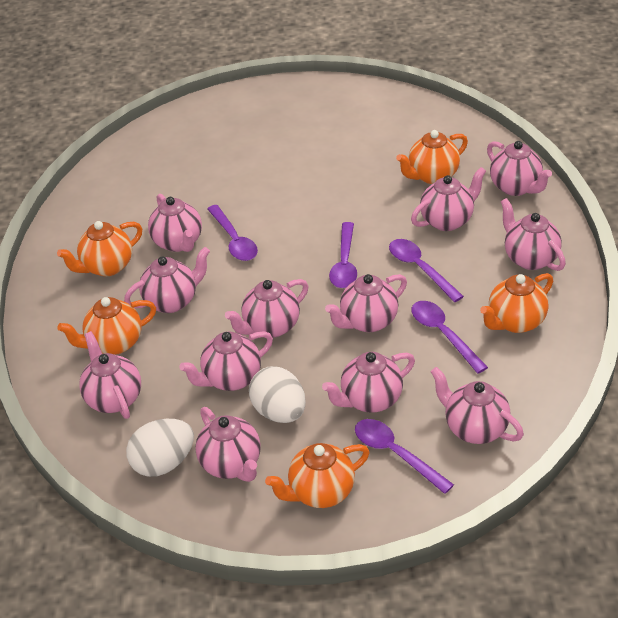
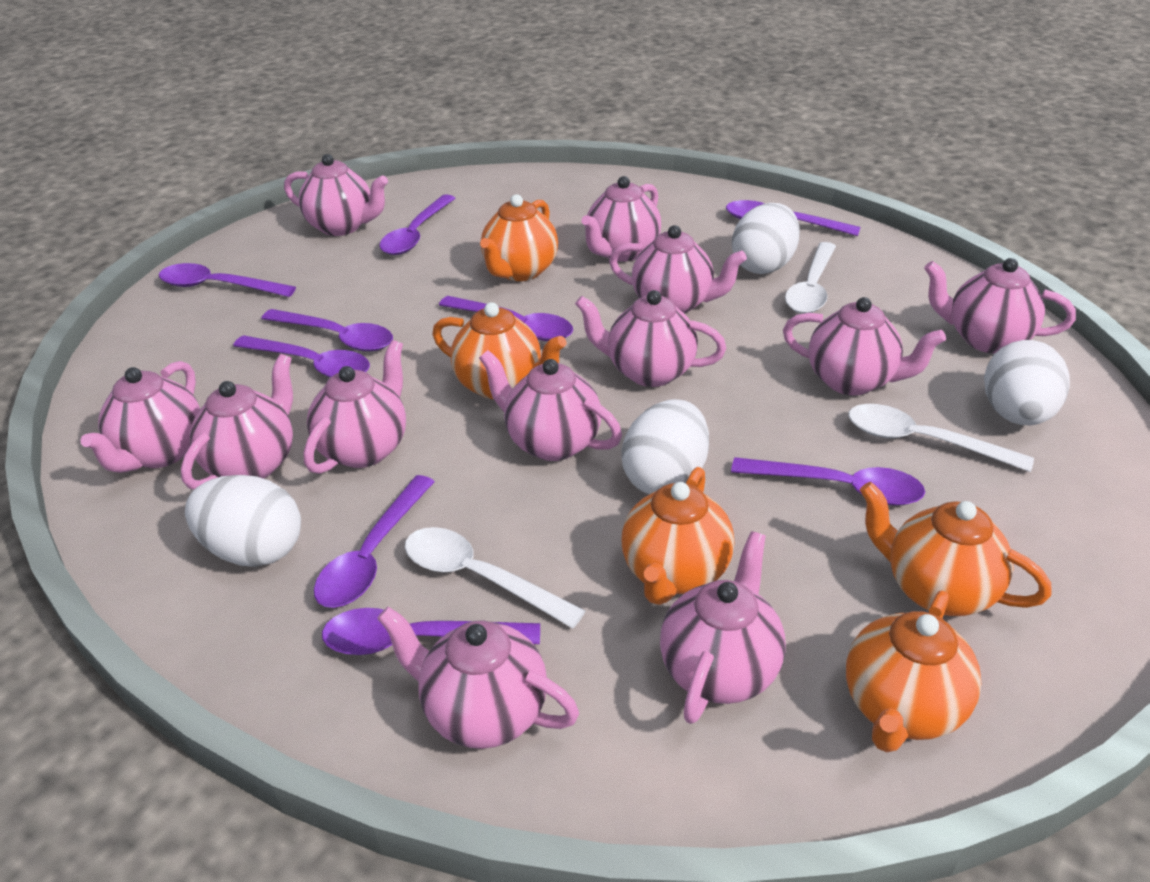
purple spoon: 5 -> 9
white egg: 2 -> 4
white spoon: 0 -> 3

